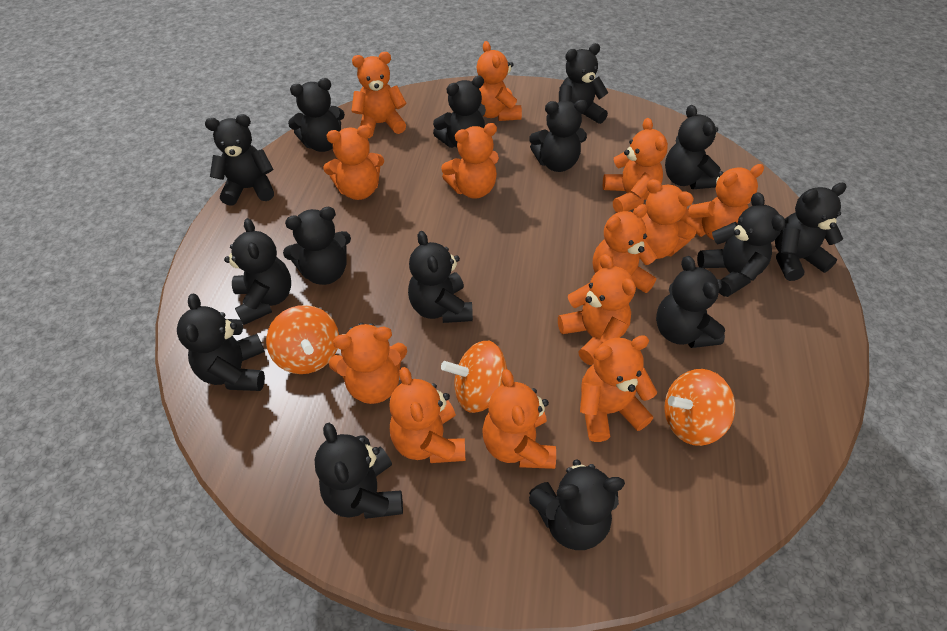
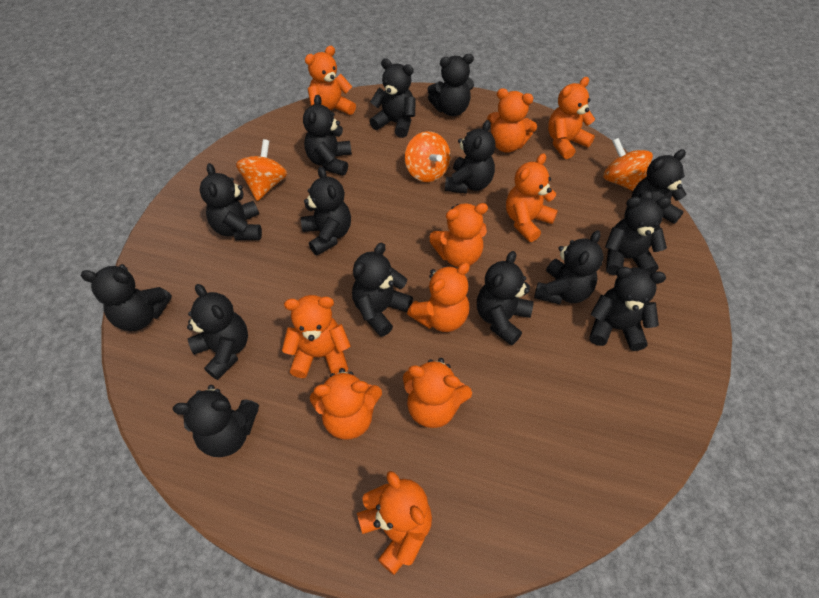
orange teddy bear: 13 -> 10

